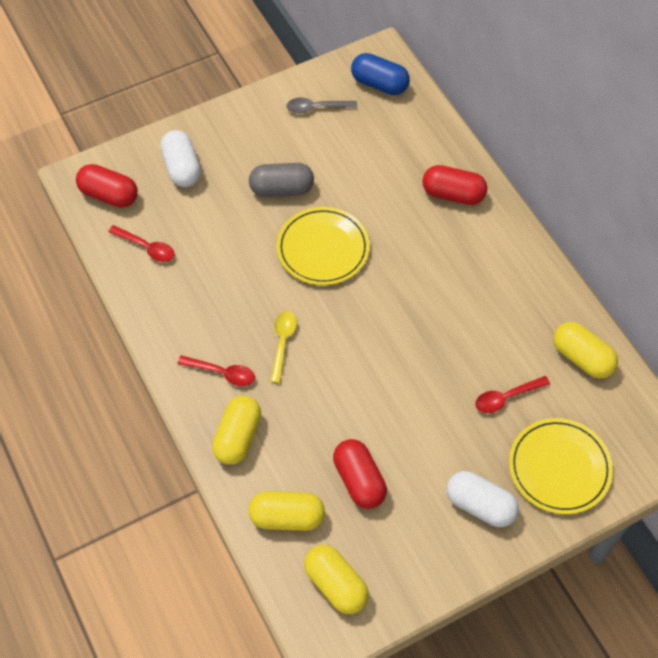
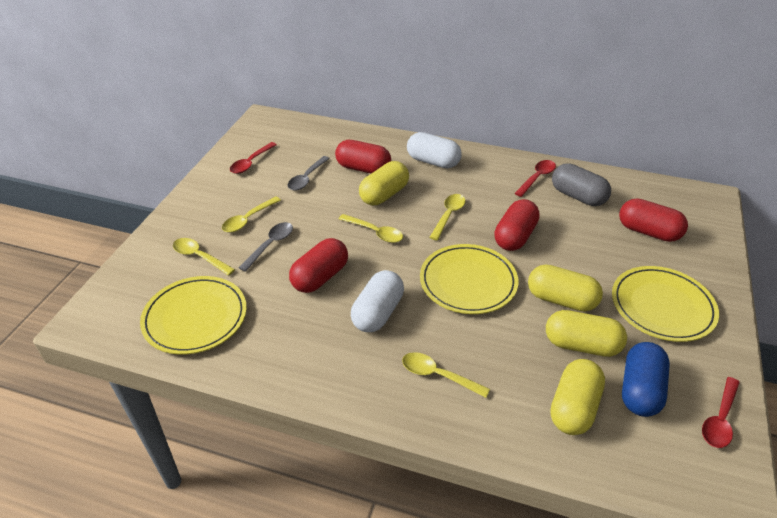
grey spoon: 1 -> 2
red capsule: 3 -> 4
yellow plate: 2 -> 3
yellow spoon: 1 -> 5

